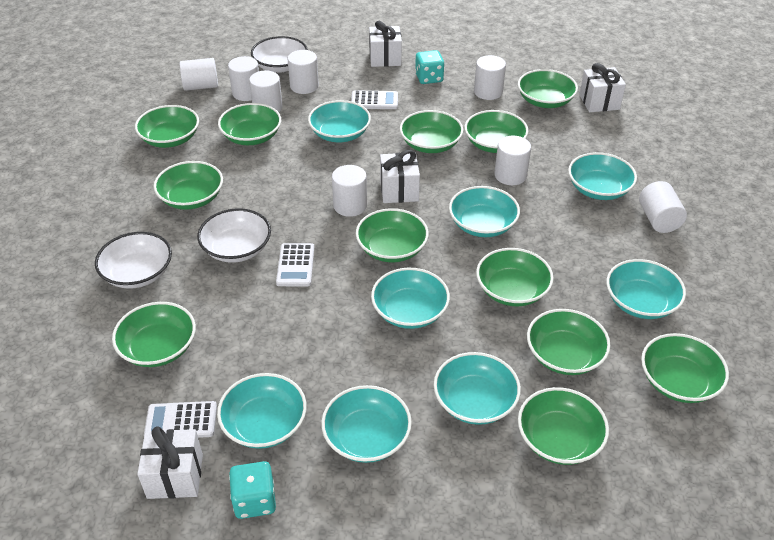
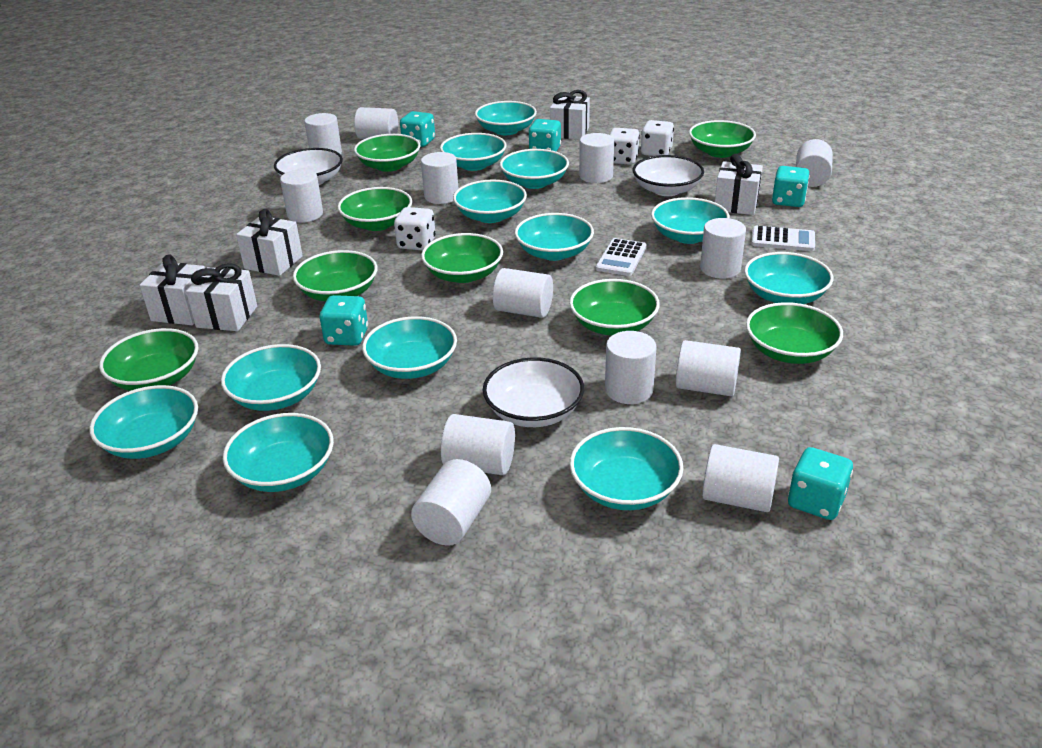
green bowl: 12 -> 8
turquoise bowl: 8 -> 12
turquoise dice: 2 -> 5
white calculator: 3 -> 2
white cylinder: 8 -> 13
white dice: 0 -> 3
white gift: 4 -> 5

